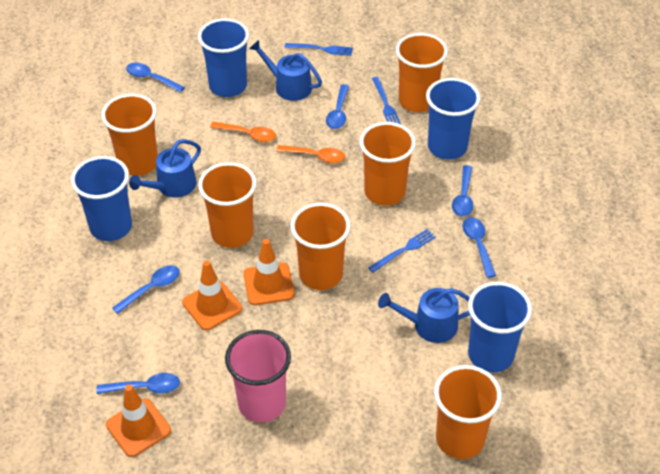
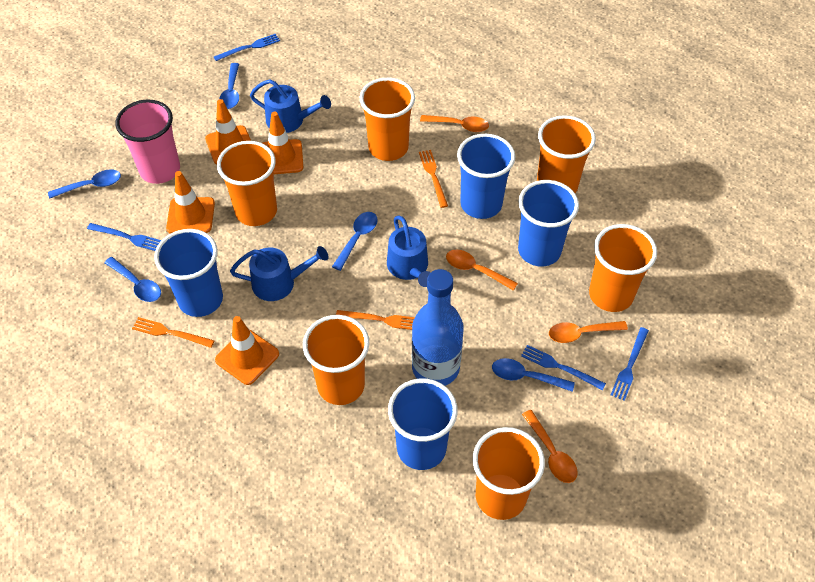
blue bottle: 0 -> 1
blue fork: 3 -> 4
blue spoon: 6 -> 5
orange fork: 0 -> 3
orange spoon: 2 -> 4
orange traffic cone: 3 -> 4

